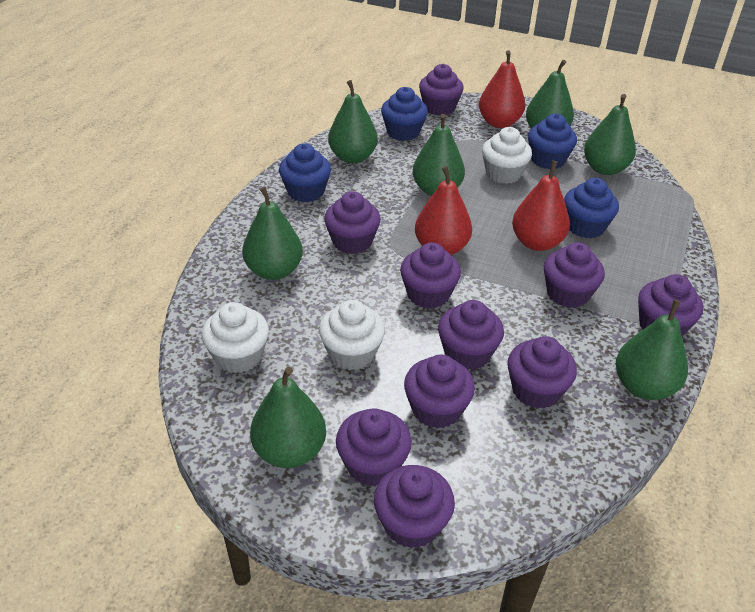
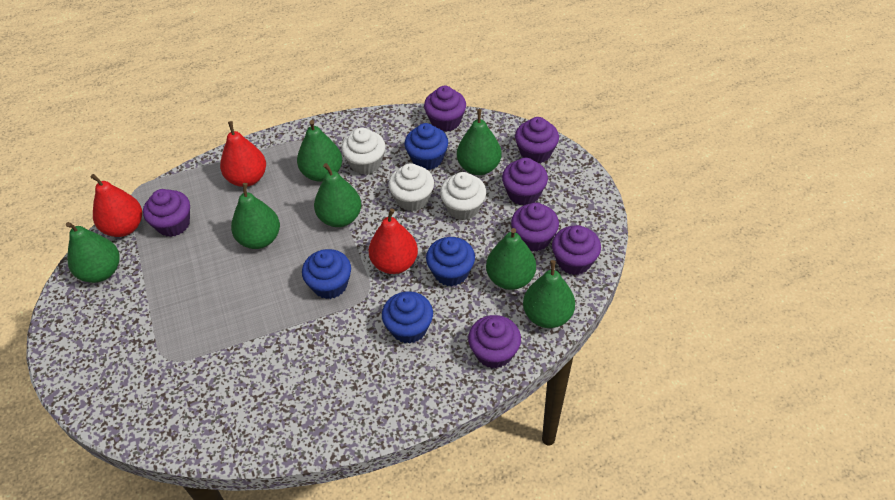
purple cupcake: 10 -> 7

